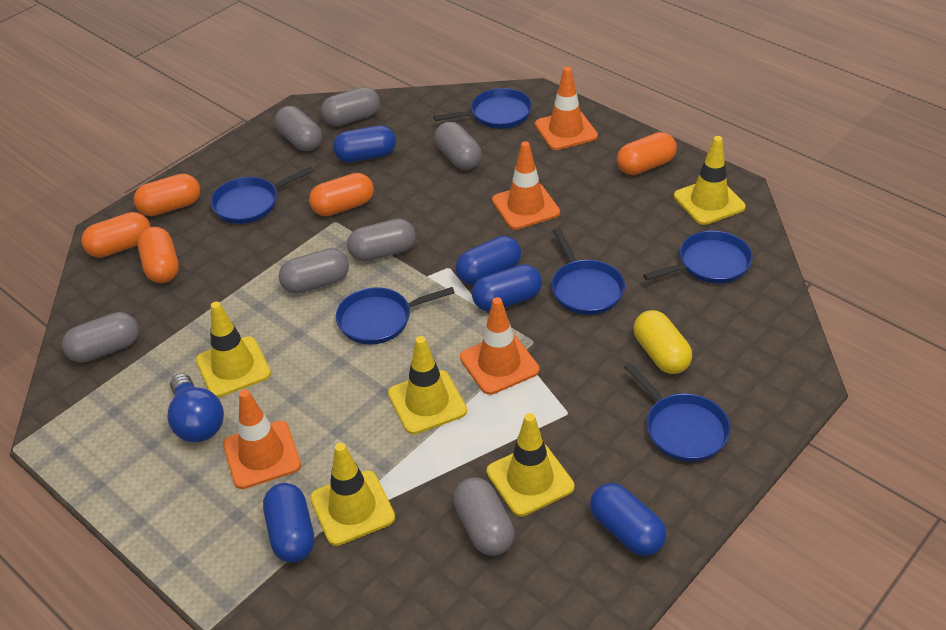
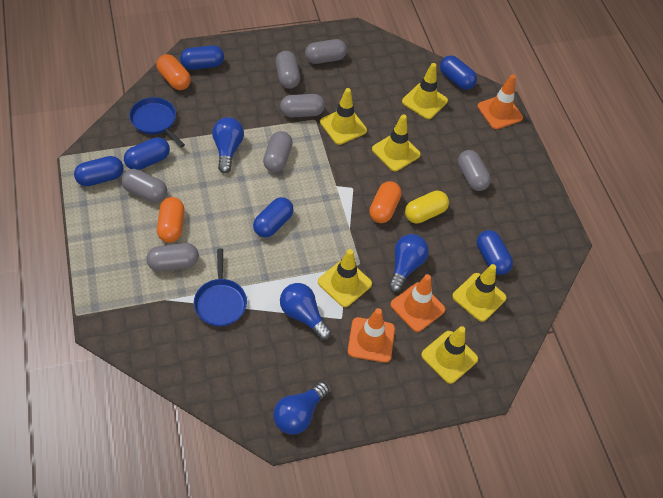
blue capsule: 5 -> 6
blue light bulb: 1 -> 4
blue pan: 6 -> 2
orange capsule: 5 -> 3
orange traffic cone: 4 -> 3
yellow traffic cone: 5 -> 6

